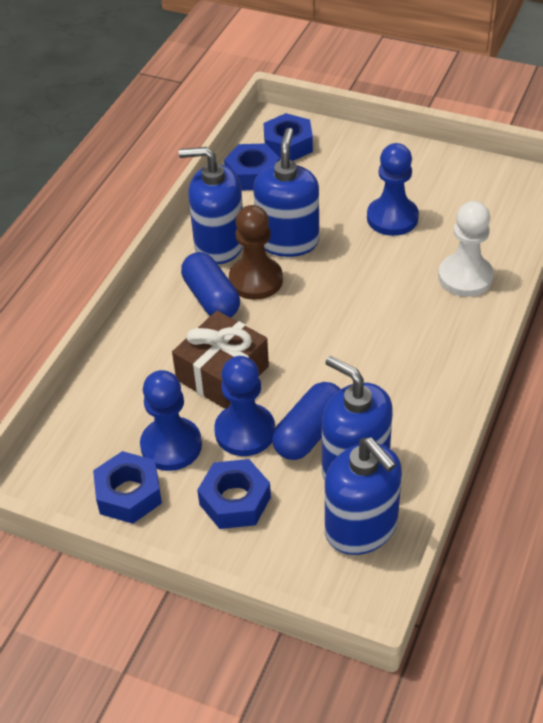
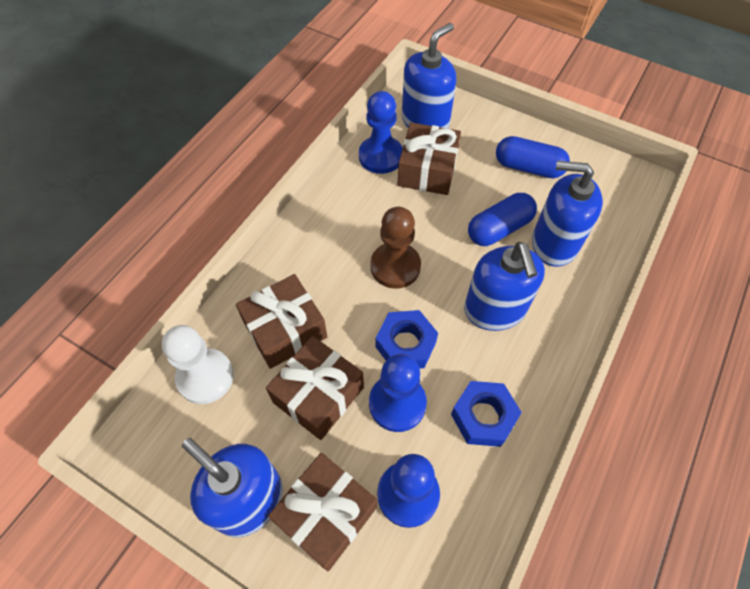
blue nut: 4 -> 2
brown gift: 1 -> 4

